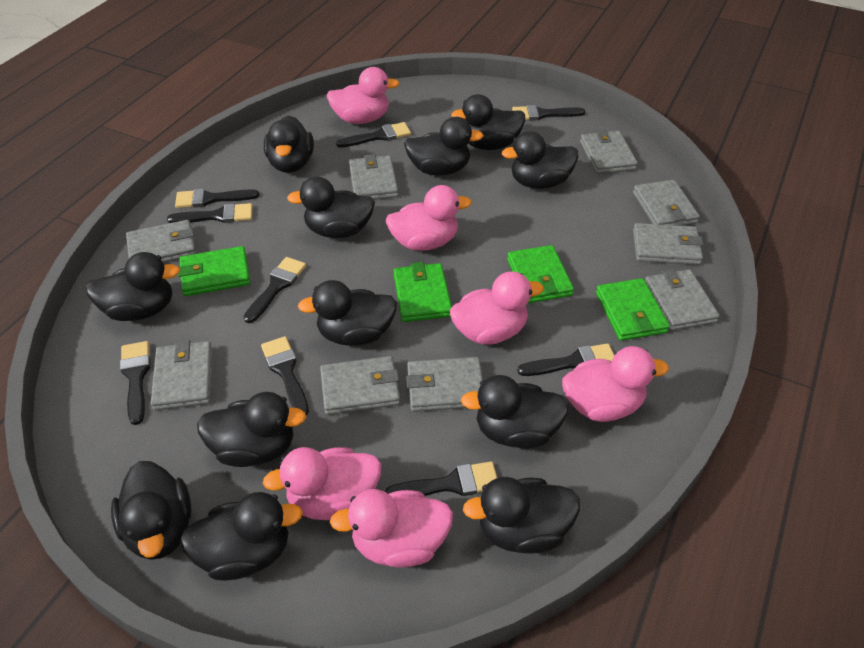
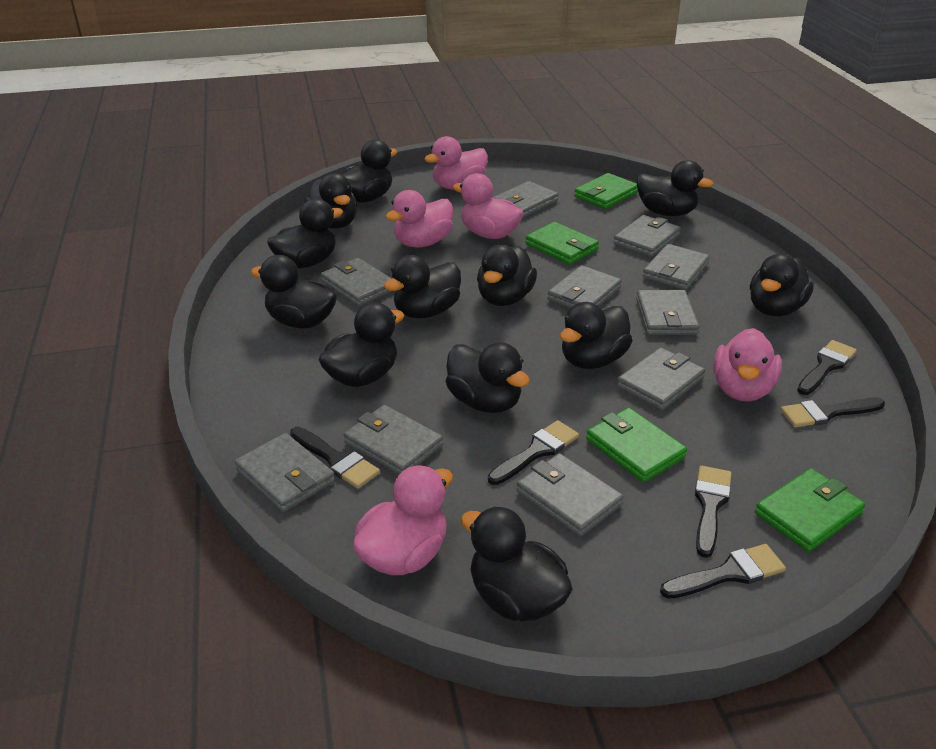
black brush: 9 -> 6
grey wallet: 9 -> 10
pink duck: 6 -> 5

